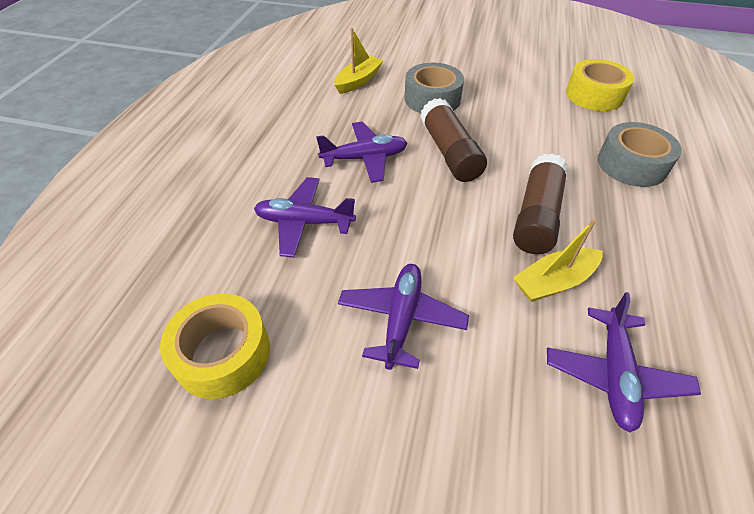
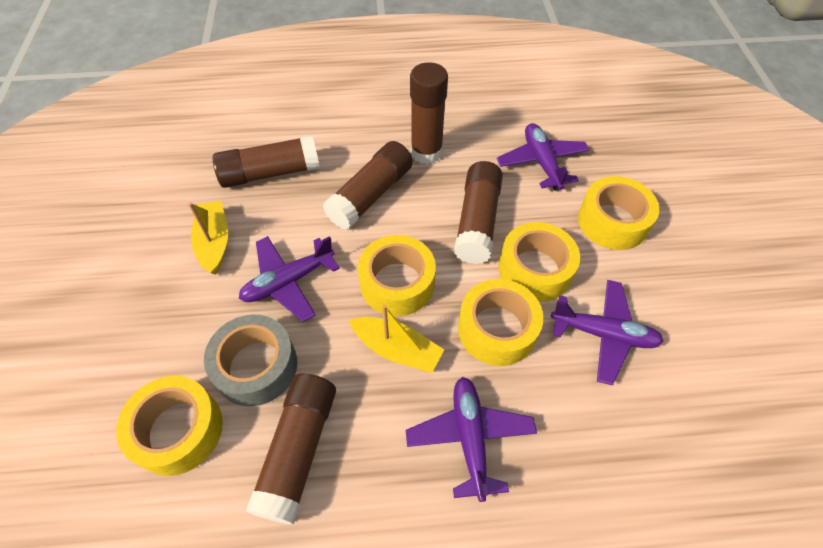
brown glue stick: 2 -> 5
grey tape: 2 -> 1
yellow tape: 2 -> 5

